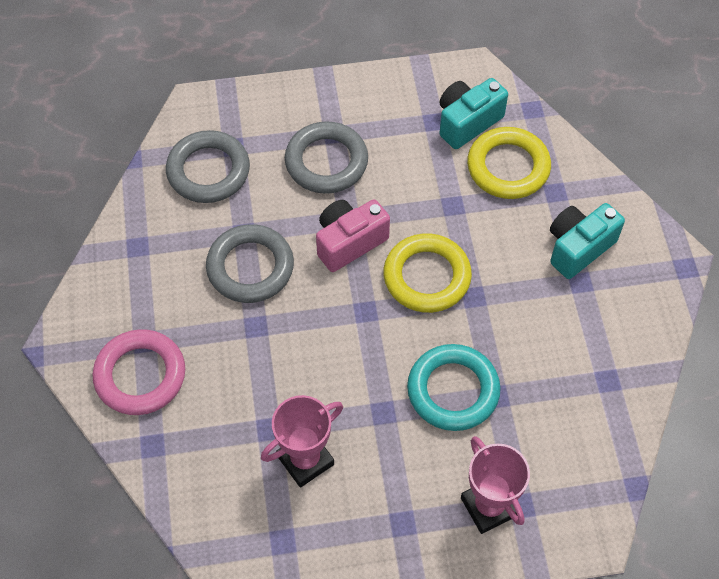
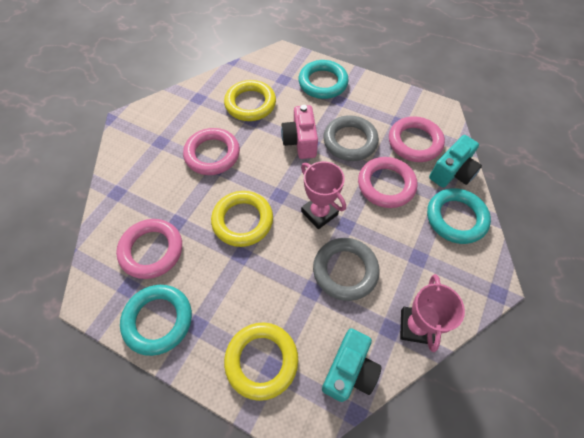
grey ring: 3 -> 2
pink ring: 1 -> 4
turquoise ring: 1 -> 3
yellow ring: 2 -> 3

